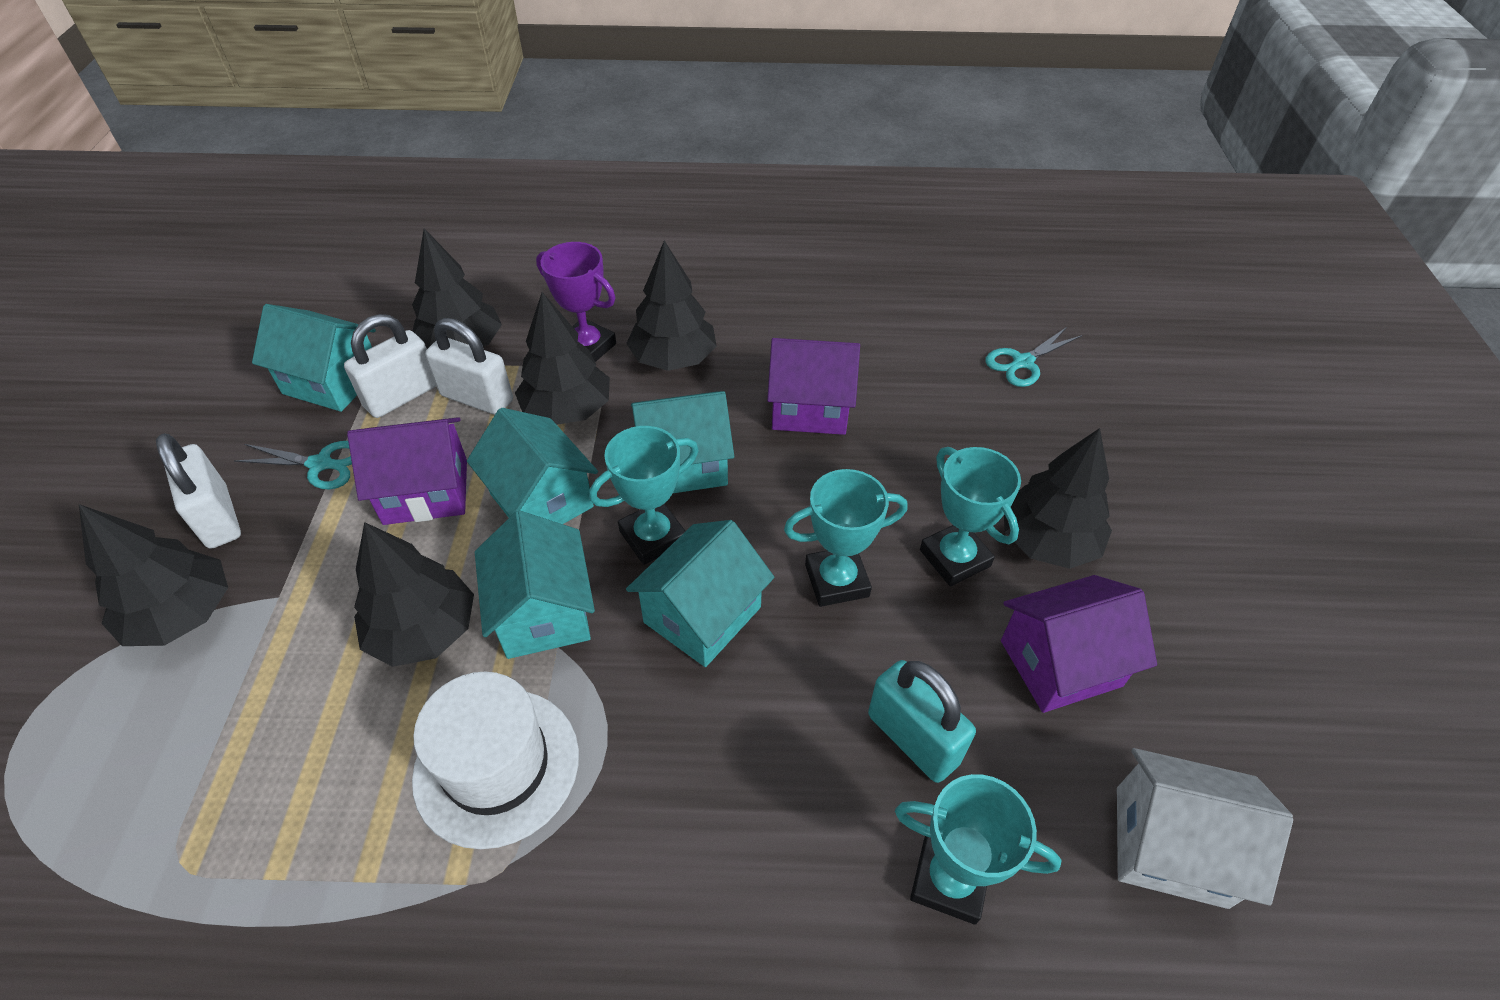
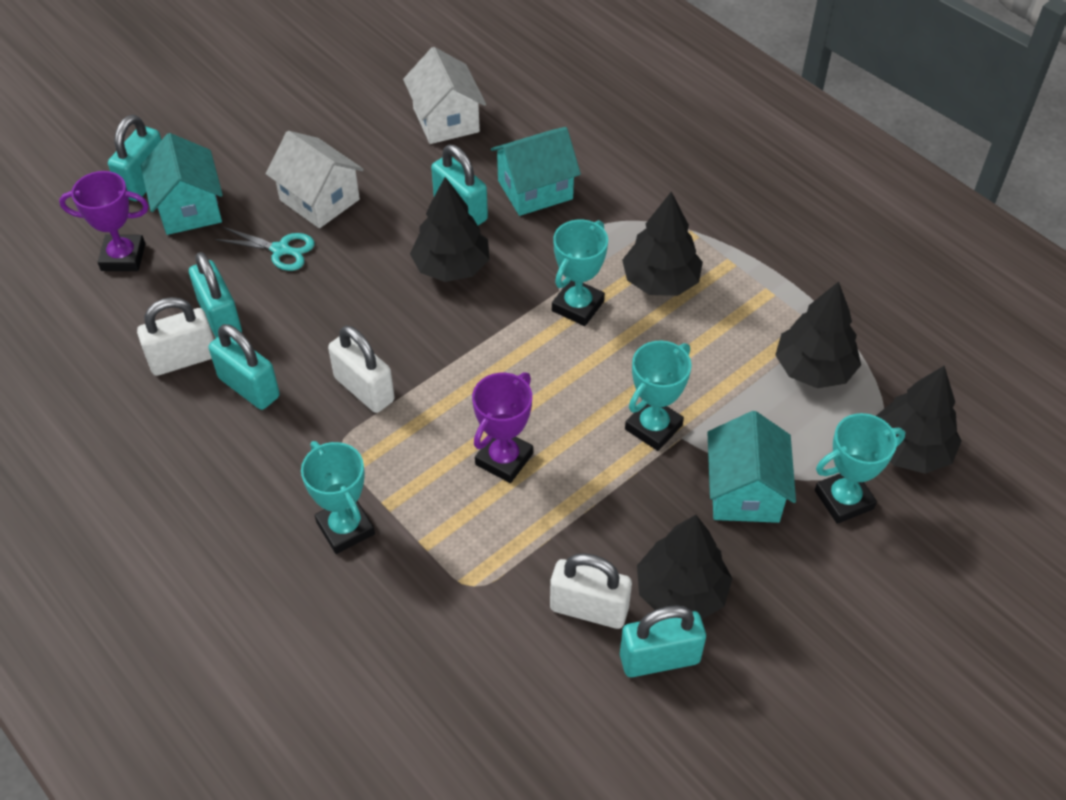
black tree: 6 -> 5
purple house: 3 -> 0
purple trophy: 1 -> 2
turquoise house: 5 -> 3
turquoise padlock: 1 -> 5
turquoise scissors: 2 -> 1
white hat: 1 -> 0
white house: 1 -> 2

